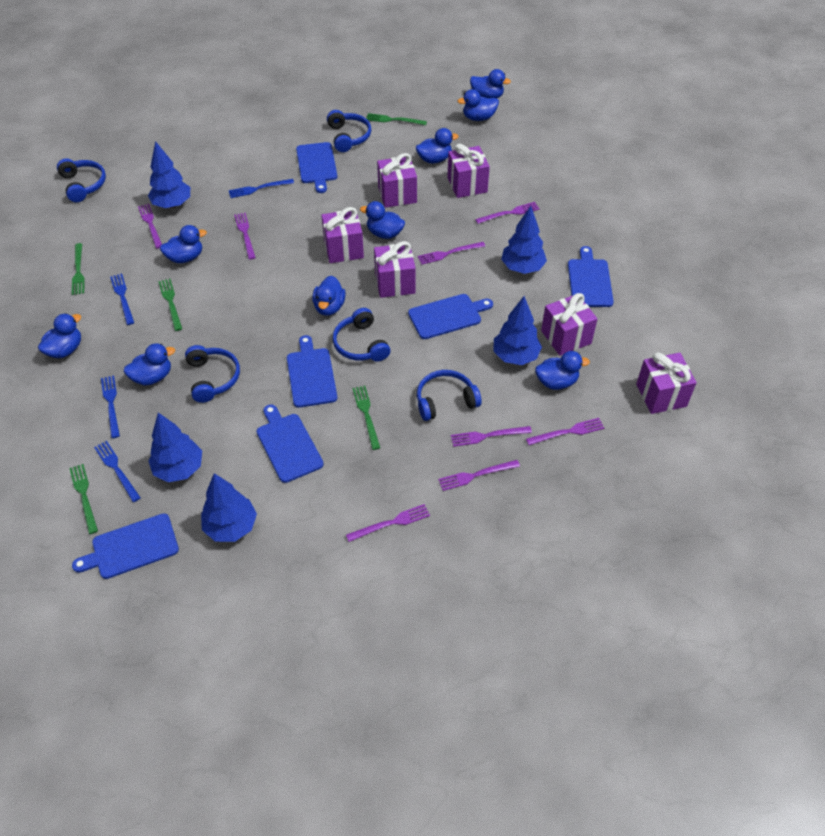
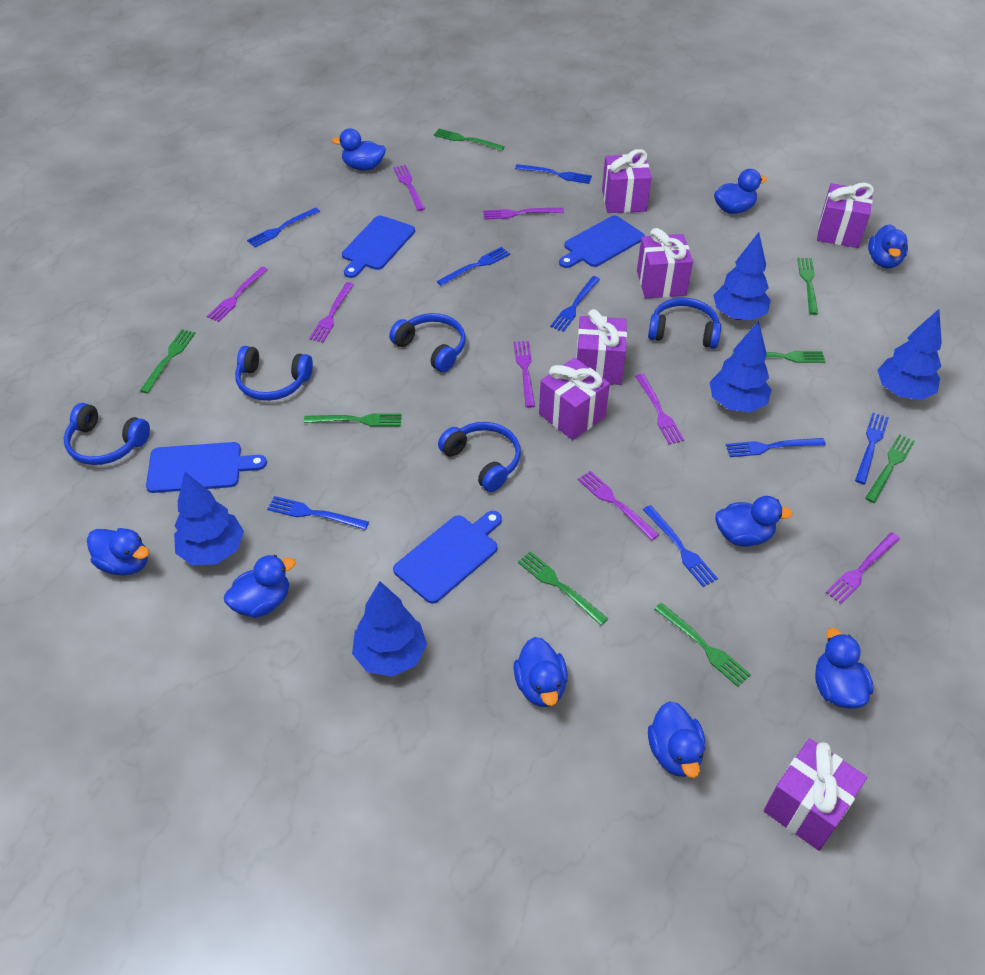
blue cutting board: 6 -> 4
blue fork: 4 -> 8
green fork: 5 -> 8

